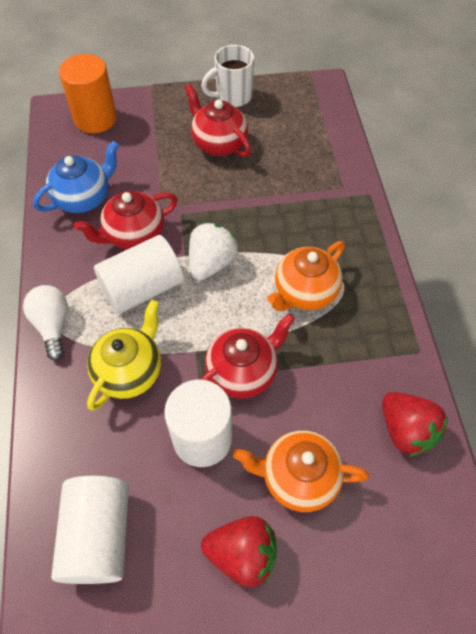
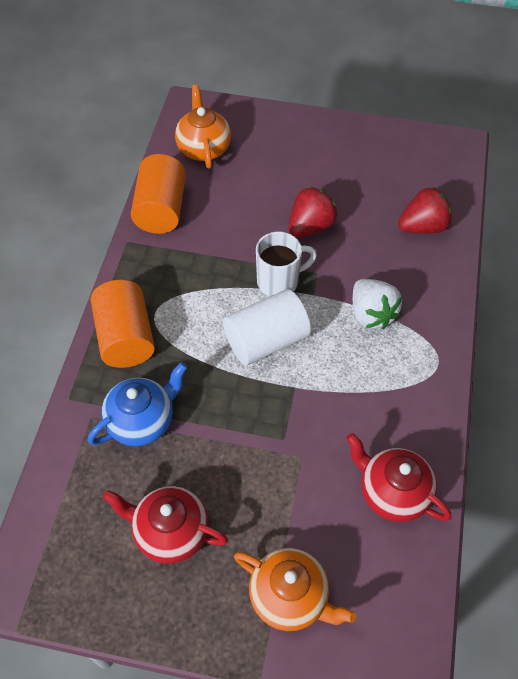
orange cylinder: 1 -> 2
red teapot: 3 -> 2
white cylinder: 3 -> 1
white light bulb: 1 -> 0
yellow teapot: 1 -> 0

